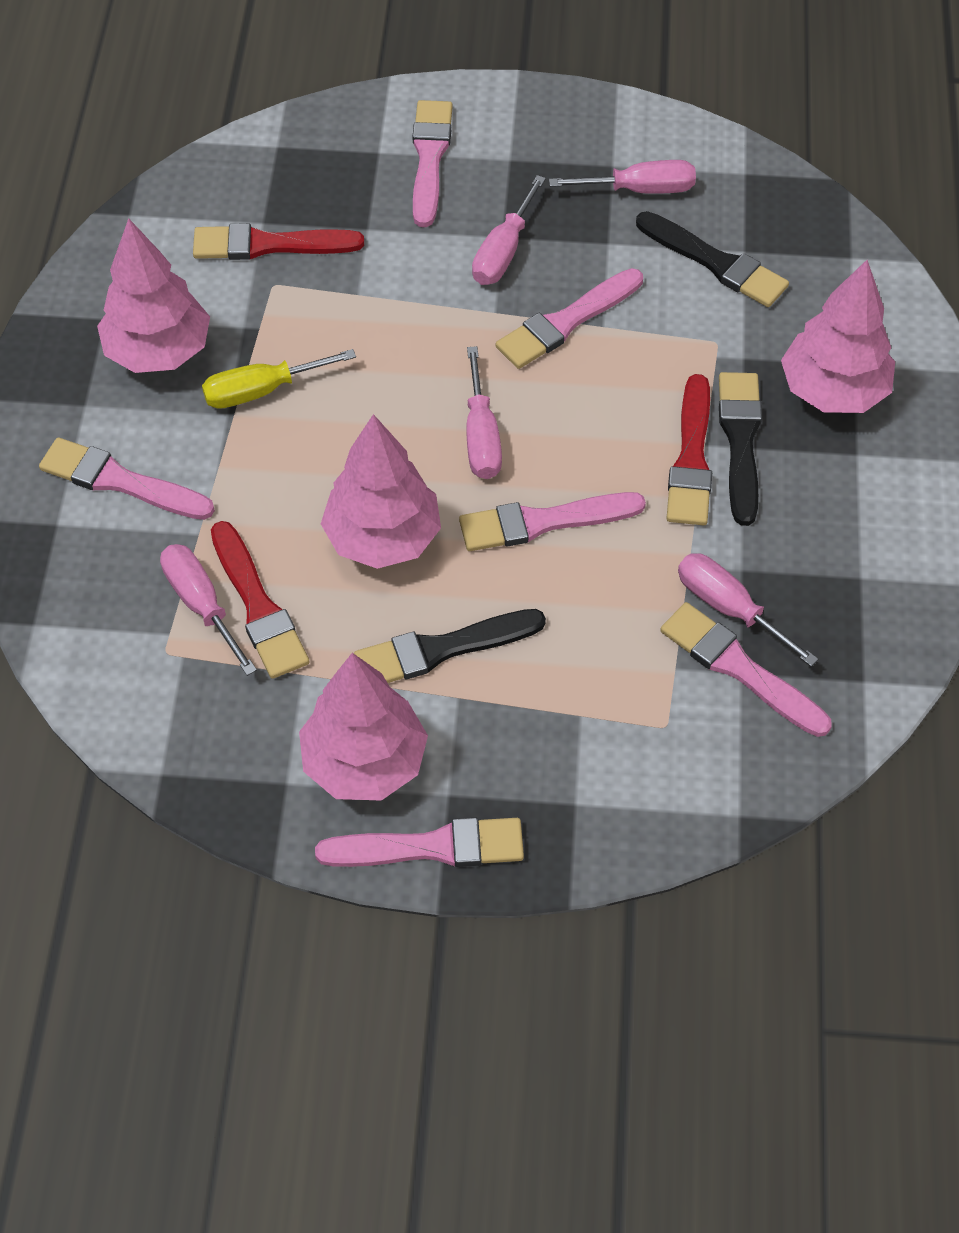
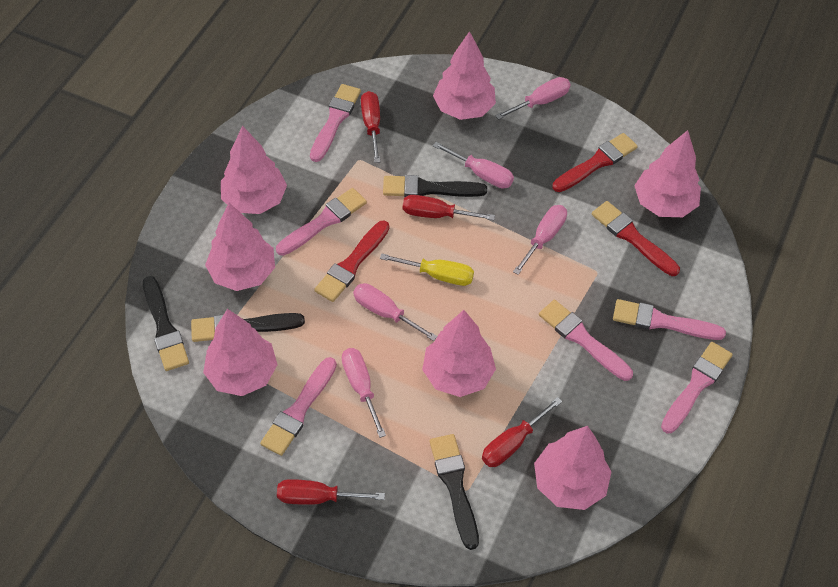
black brush: 3 -> 4
pink tree: 4 -> 7
red screwdriver: 0 -> 4

